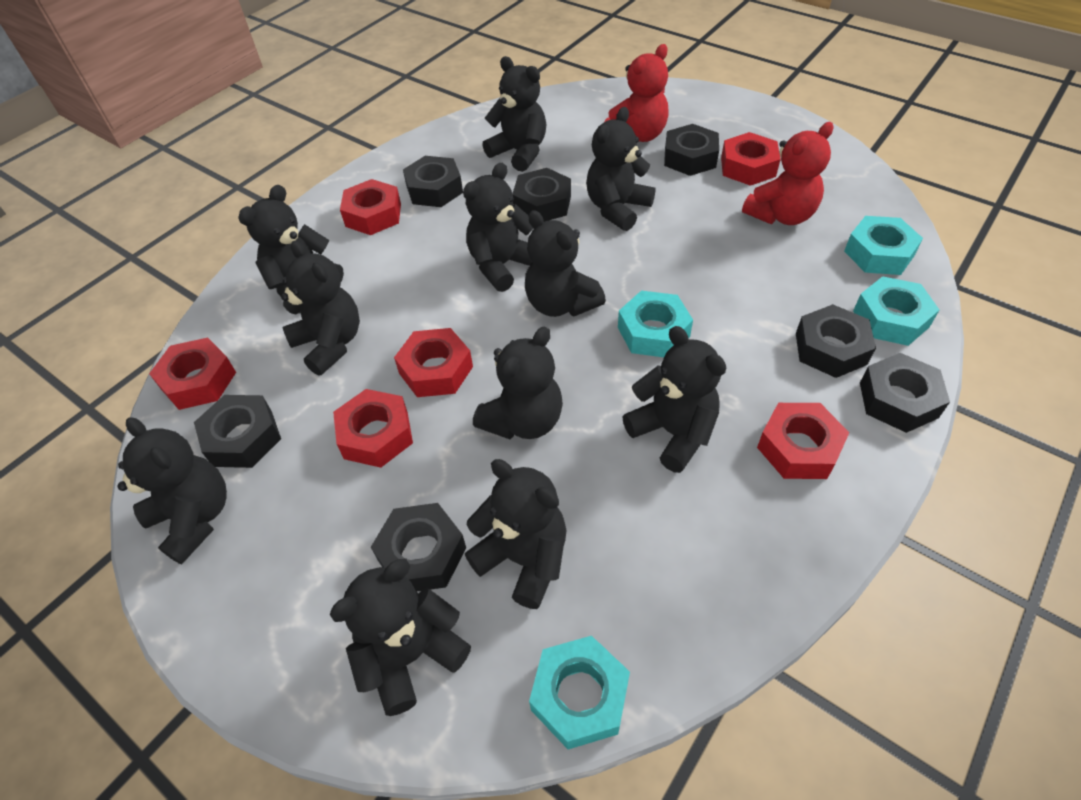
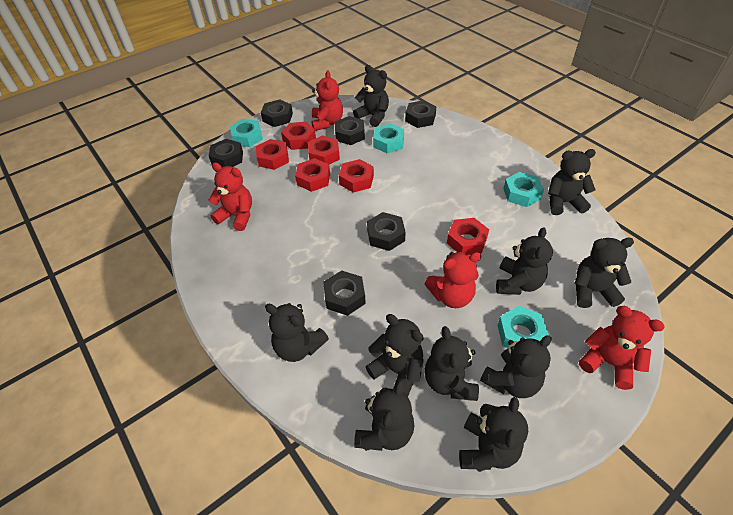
black nut: 7 -> 6
black teddy bear: 11 -> 10
red teddy bear: 2 -> 4

